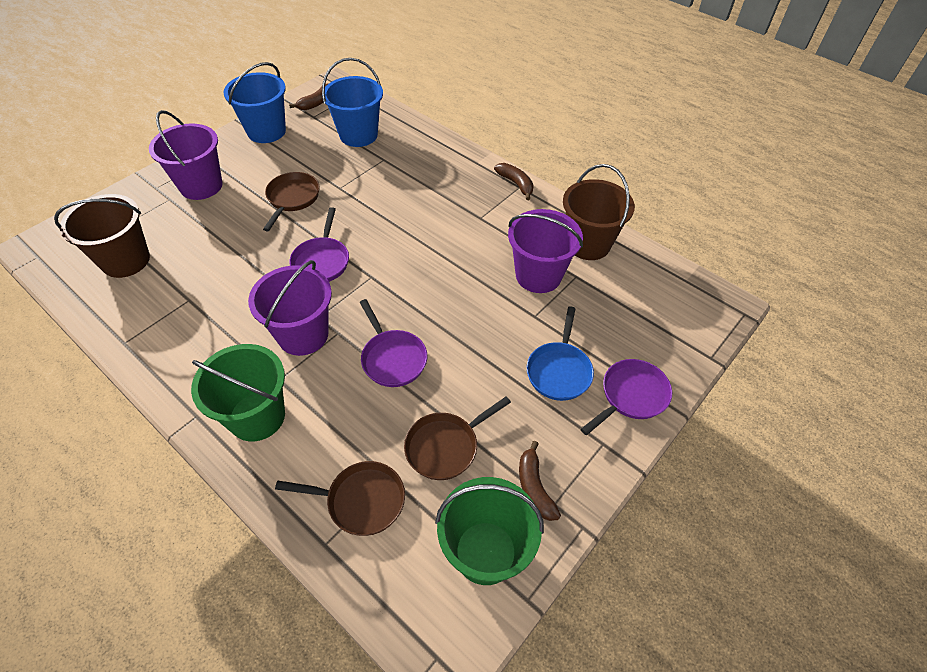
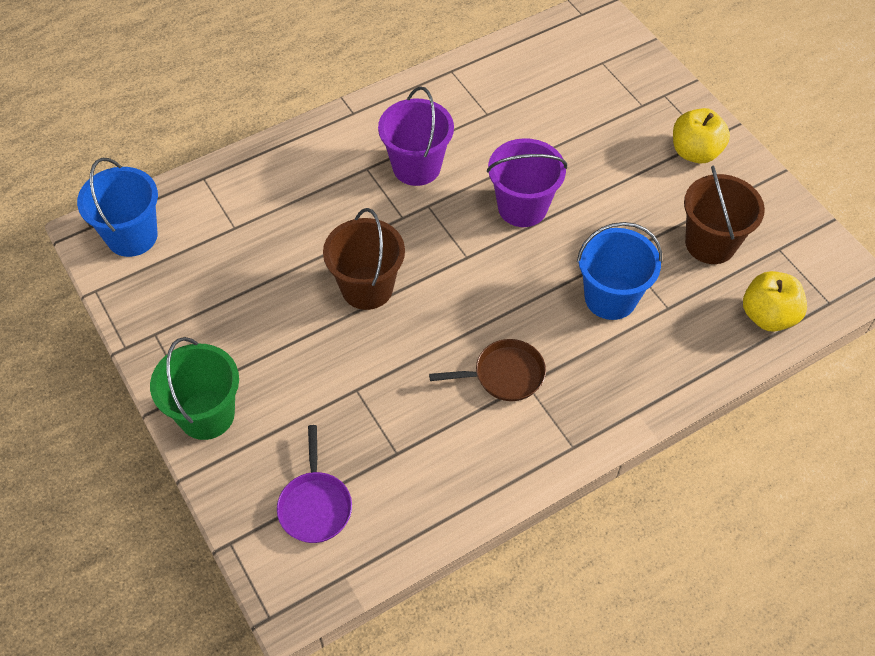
blue pan: 1 -> 0
brown banana: 3 -> 0
brown pan: 3 -> 1
green bucket: 2 -> 1
purple bucket: 3 -> 2
purple pan: 3 -> 1
yellow apple: 0 -> 2

